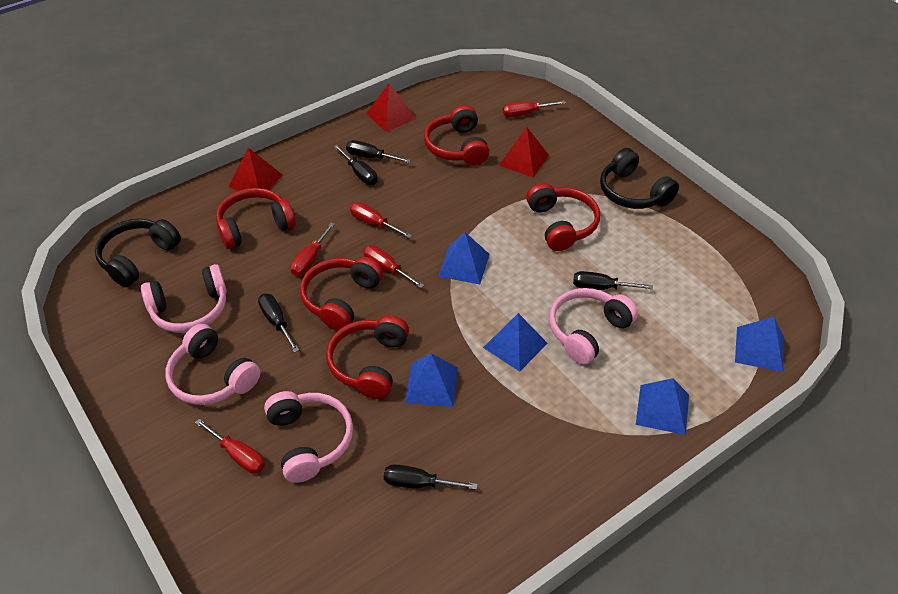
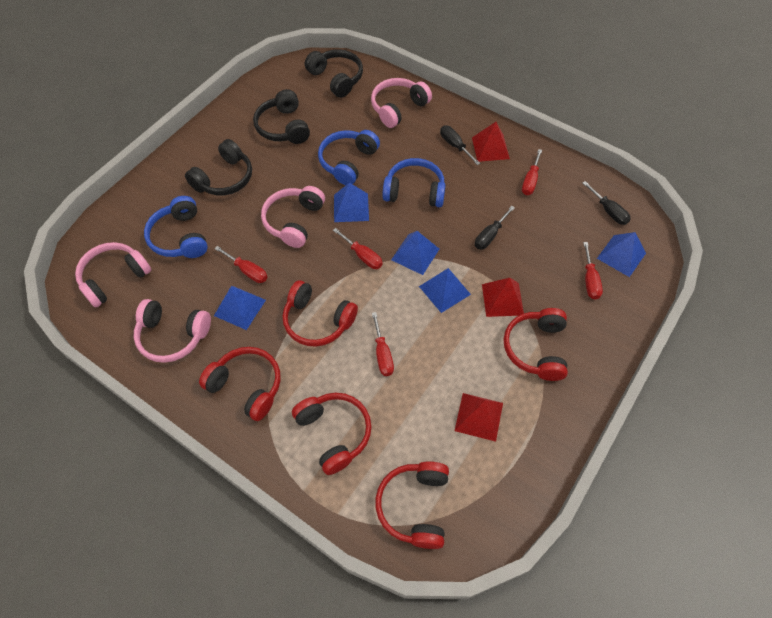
black headphones: 2 -> 3
black screwdriver: 5 -> 3
blue headphones: 0 -> 3

